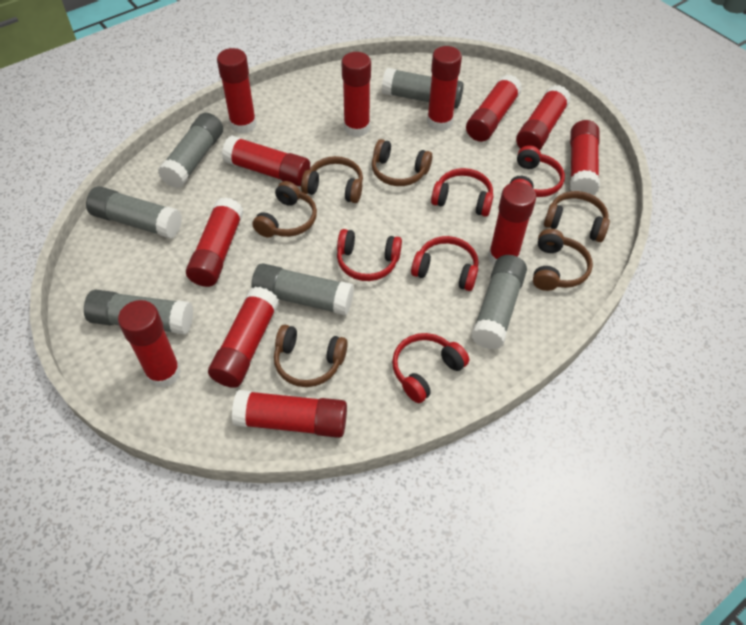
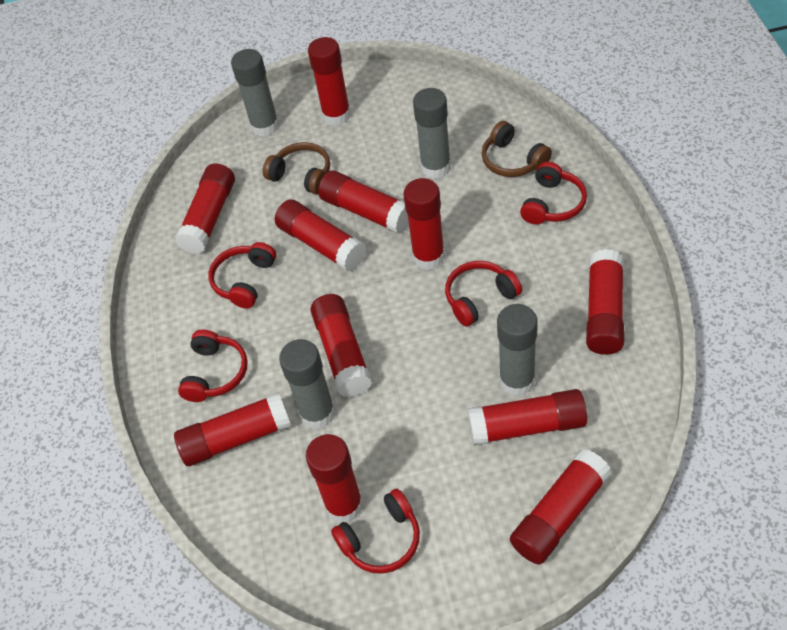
brown headphones: 6 -> 2
grey glue stick: 6 -> 4
red glue stick: 12 -> 11

